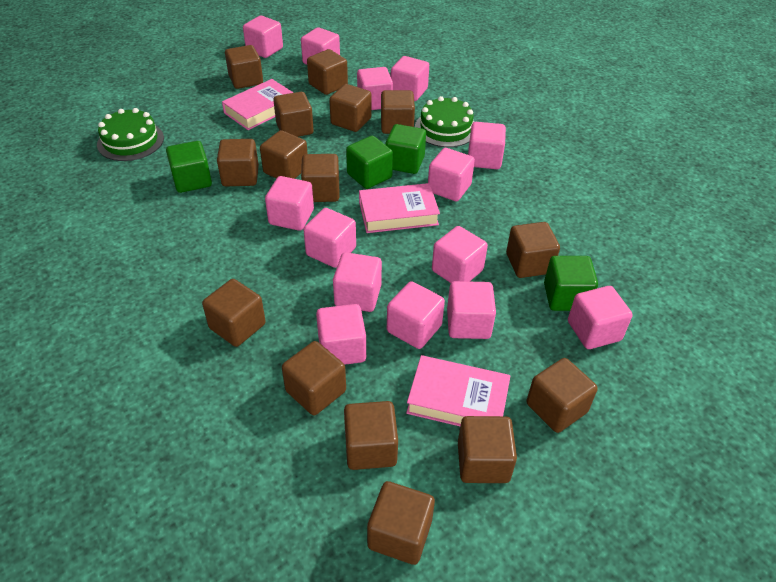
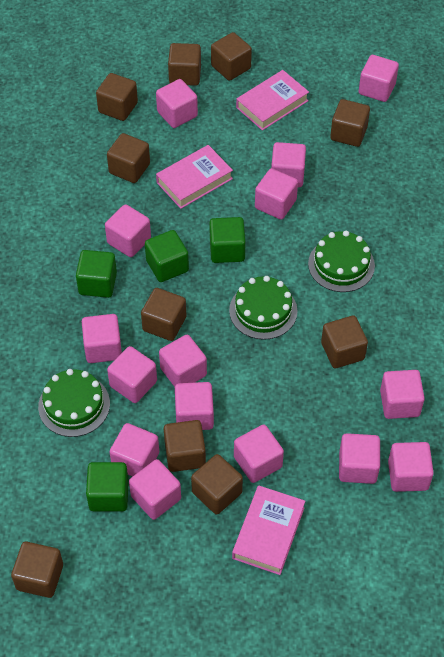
brown cube: 15 -> 10
green cake: 2 -> 3
pink cube: 14 -> 15

